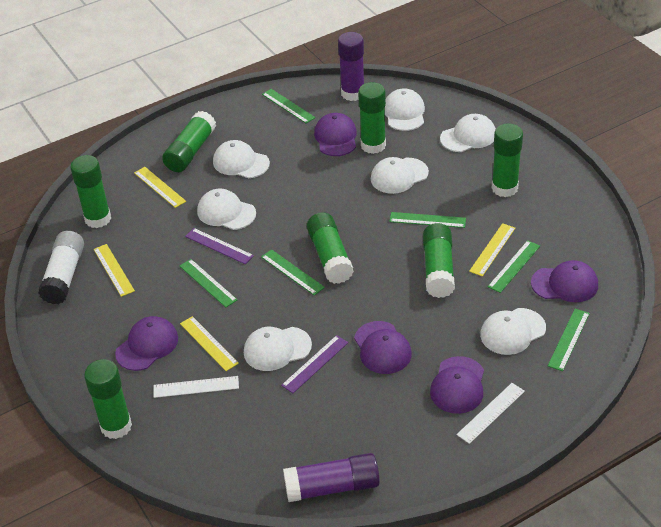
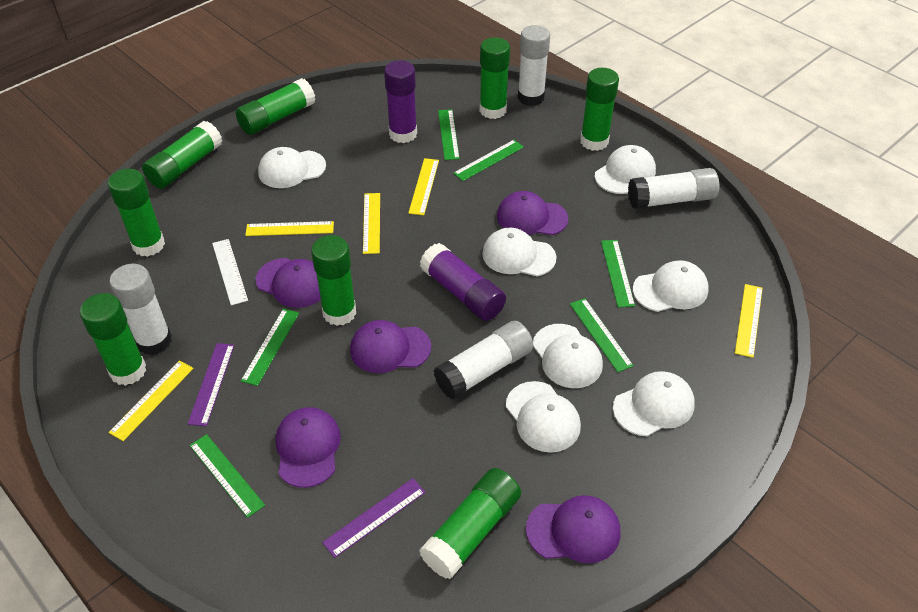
green glue stick: 7 -> 8
white glue stick: 1 -> 4
white ruler: 2 -> 1
yellow ruler: 4 -> 5

